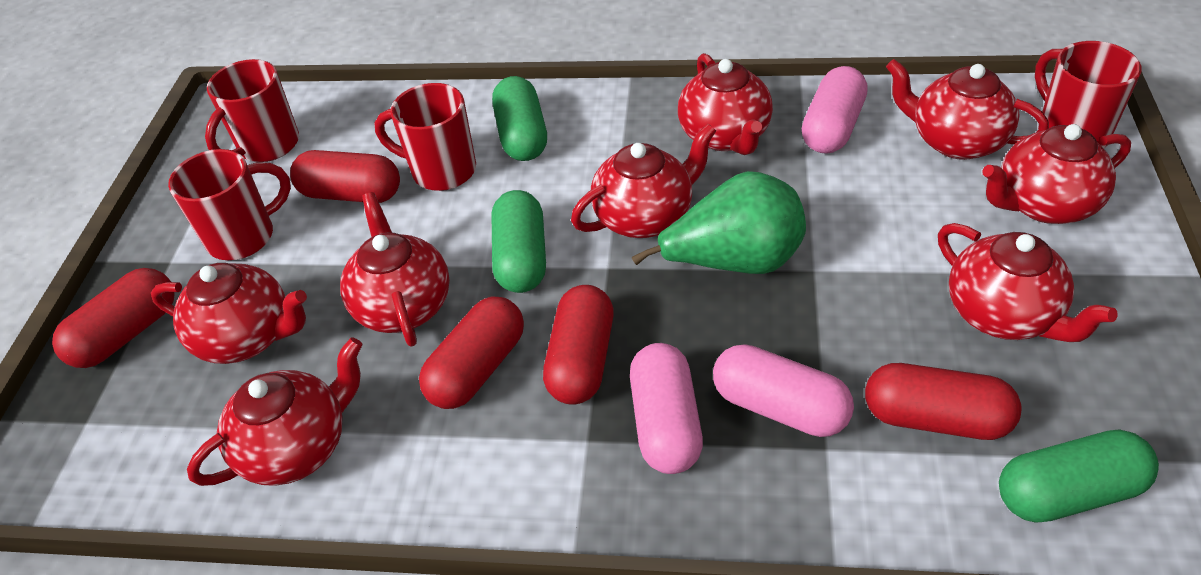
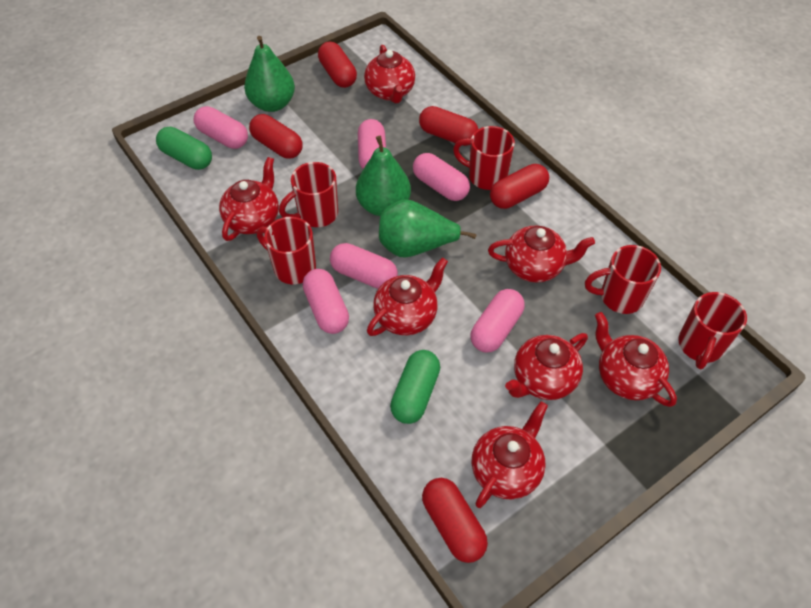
green capsule: 3 -> 2
green pear: 1 -> 3
pink capsule: 3 -> 6
red mug: 4 -> 5
red teapot: 8 -> 7

